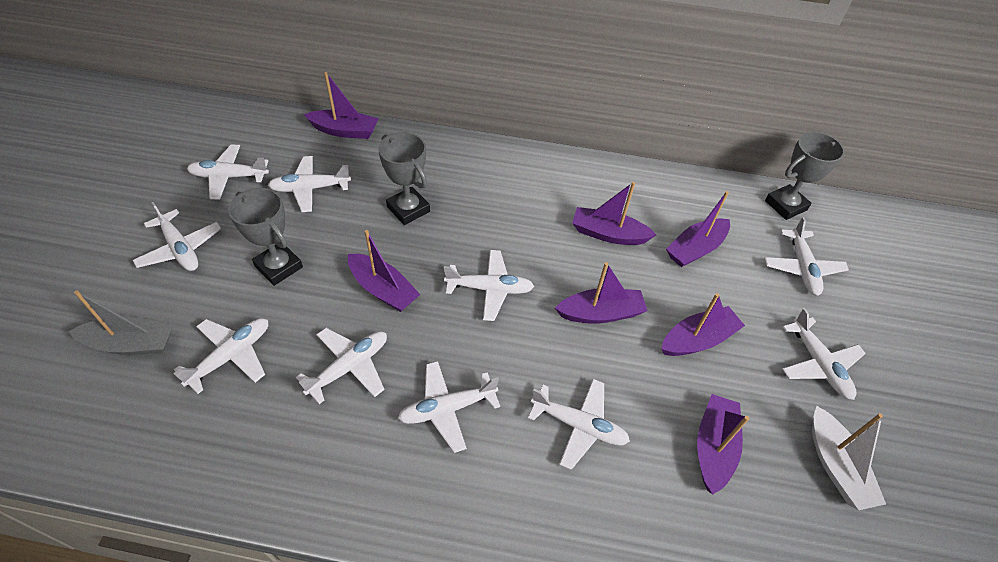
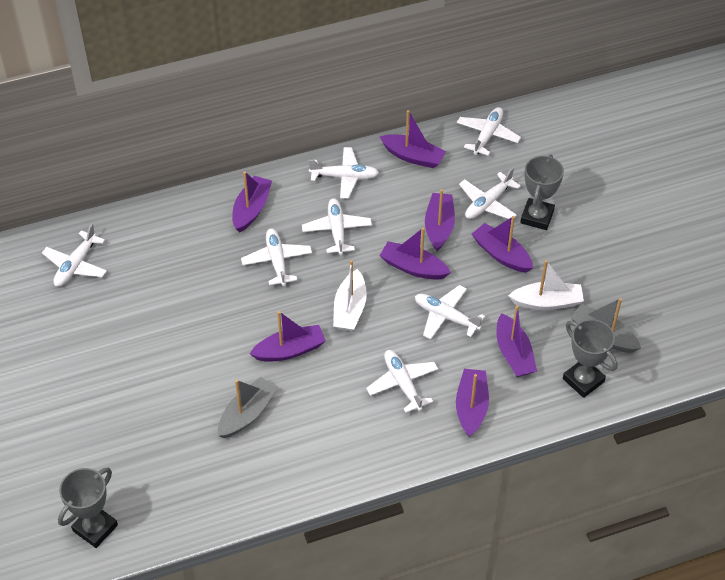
grey boat: 1 -> 2
purple boat: 7 -> 8
white boat: 1 -> 2
white plane: 10 -> 8

